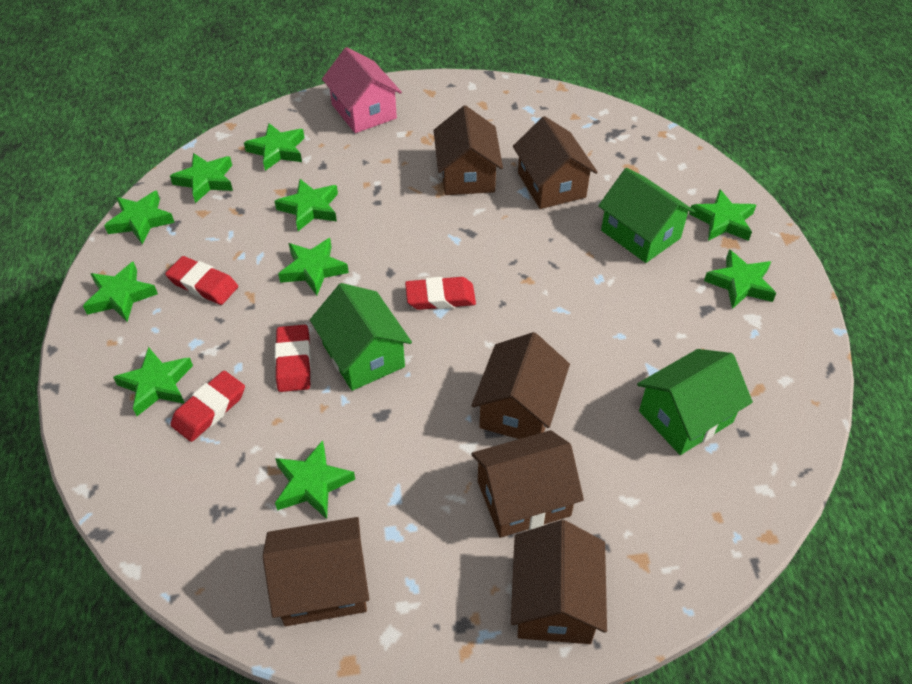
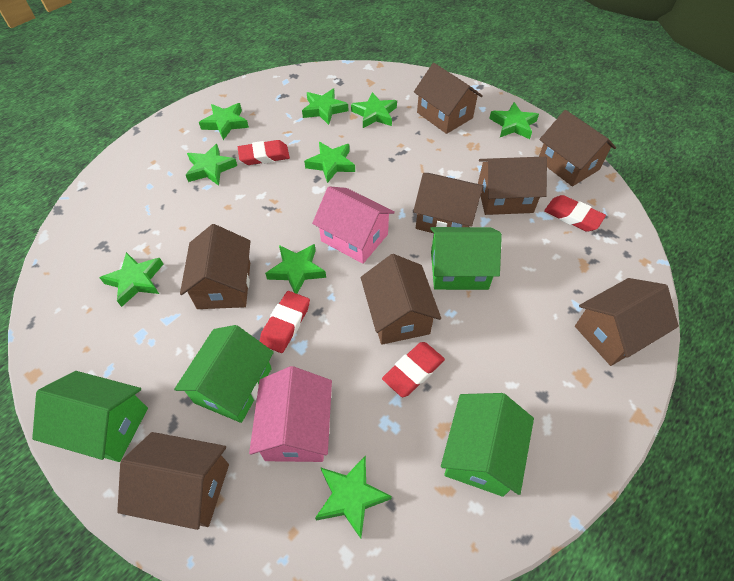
brown house: 6 -> 8
green house: 3 -> 4
green star: 10 -> 9
pink house: 1 -> 2

